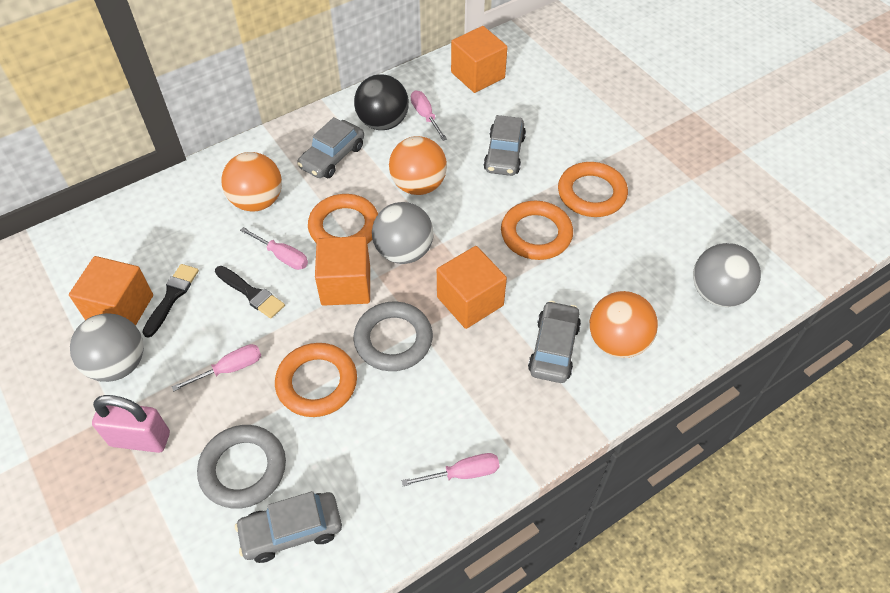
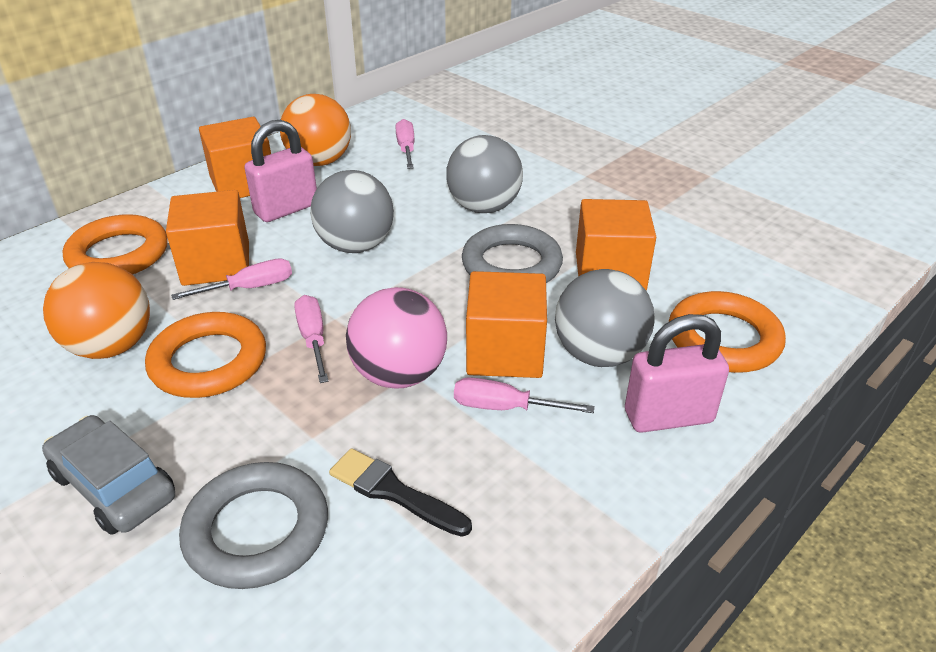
black ball: 1 -> 0
black brush: 2 -> 1
grey car: 4 -> 1
orange ball: 3 -> 2
orange ring: 4 -> 3
pink ball: 0 -> 1
pink padlock: 1 -> 2

